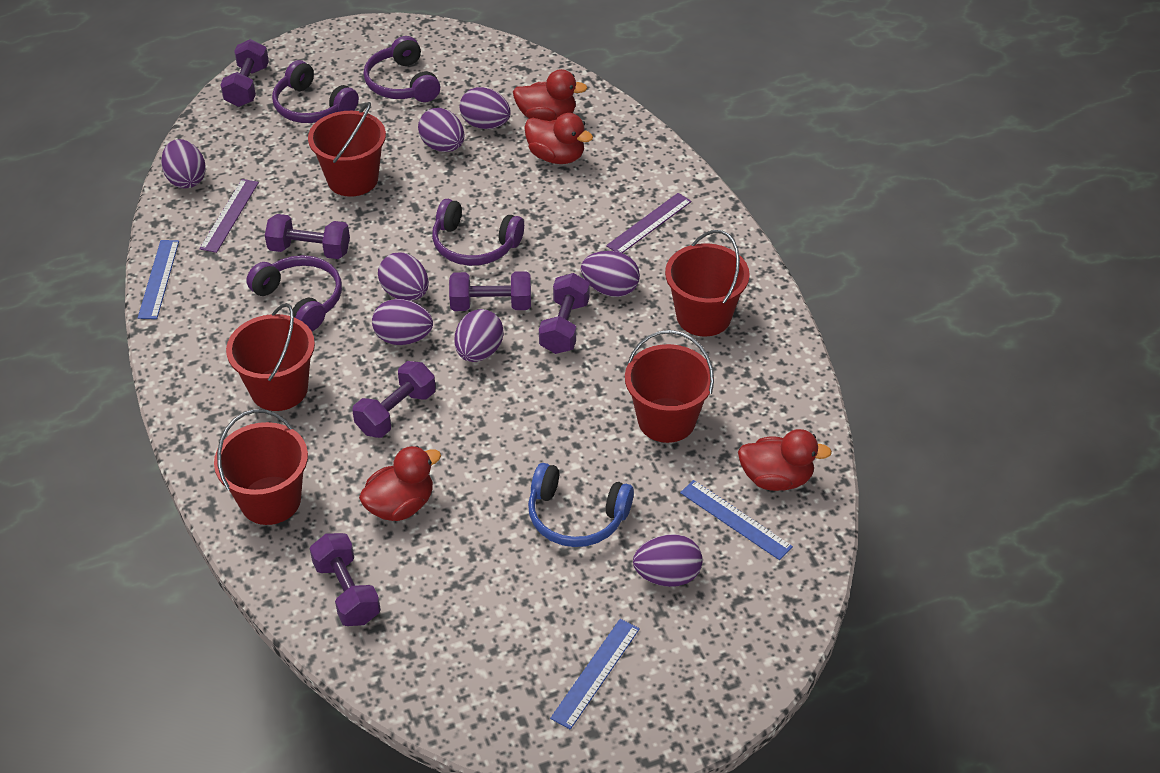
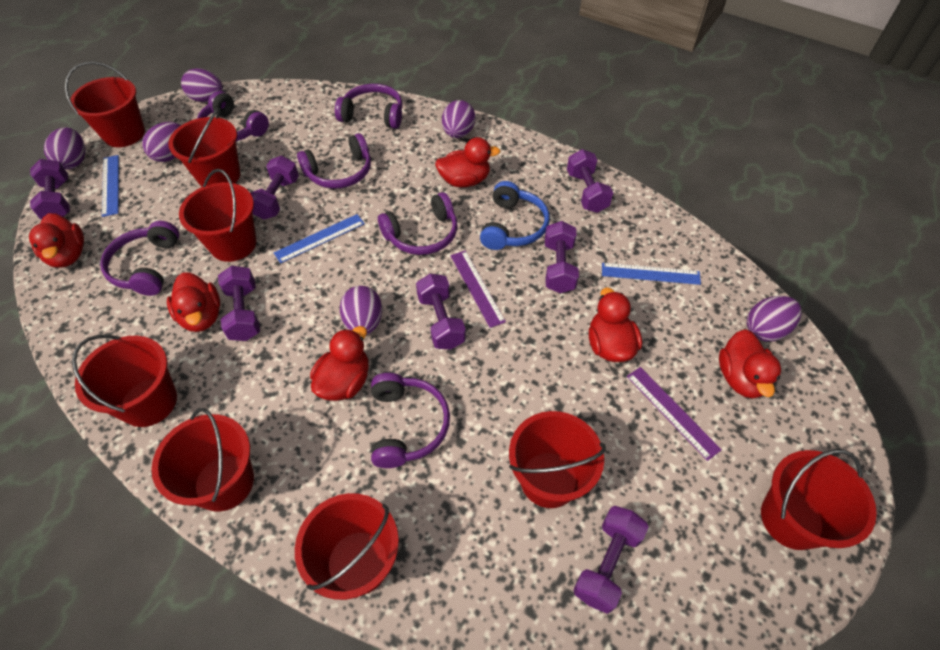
purple dumbbell: 6 -> 7
purple egg: 8 -> 6
purple headphones: 4 -> 6
red bucket: 5 -> 8
red duck: 4 -> 6

